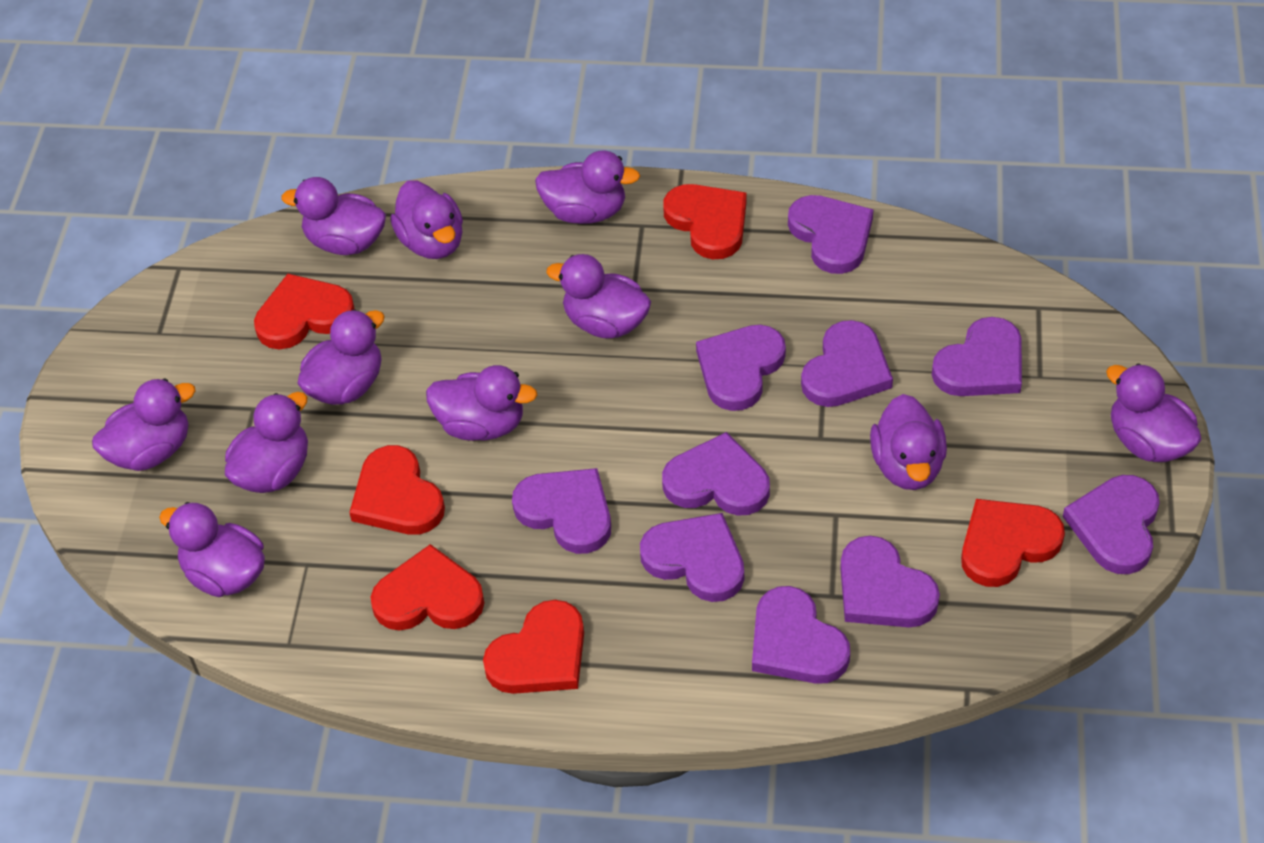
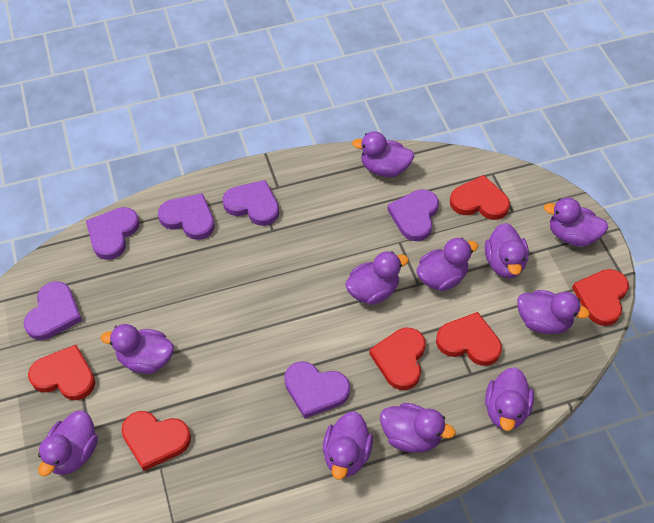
purple heart: 10 -> 6

